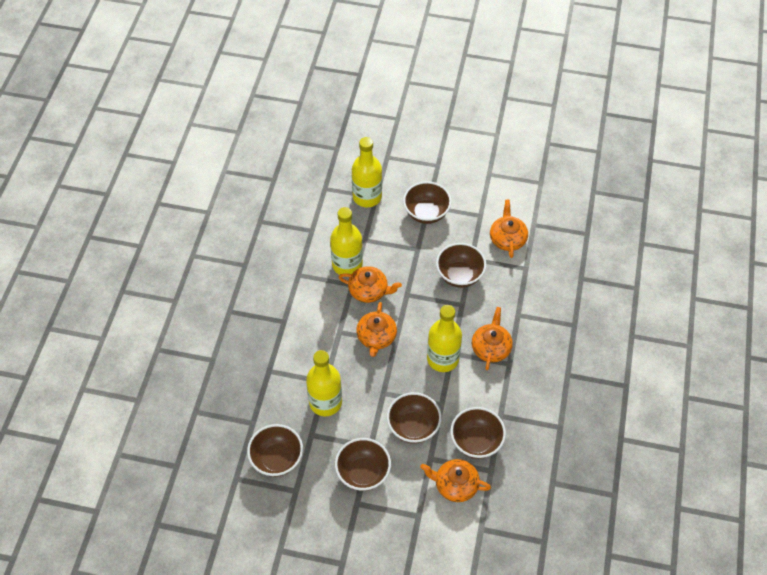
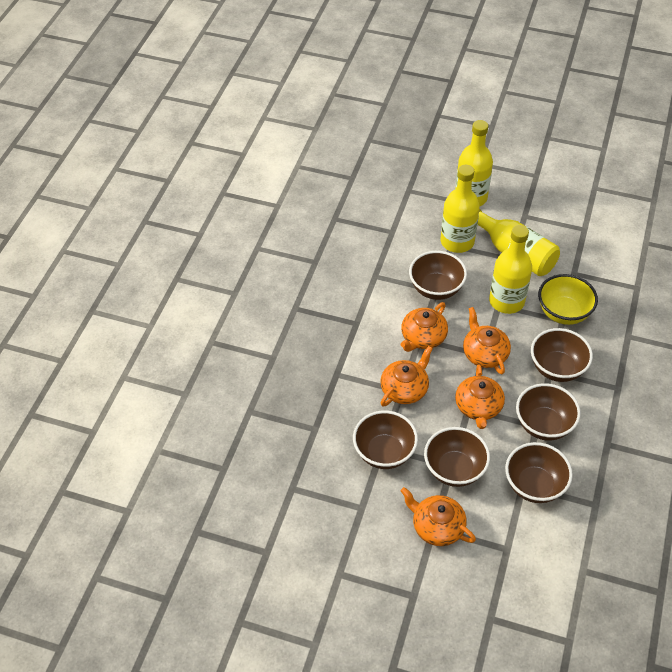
yellow bowl: 0 -> 1

